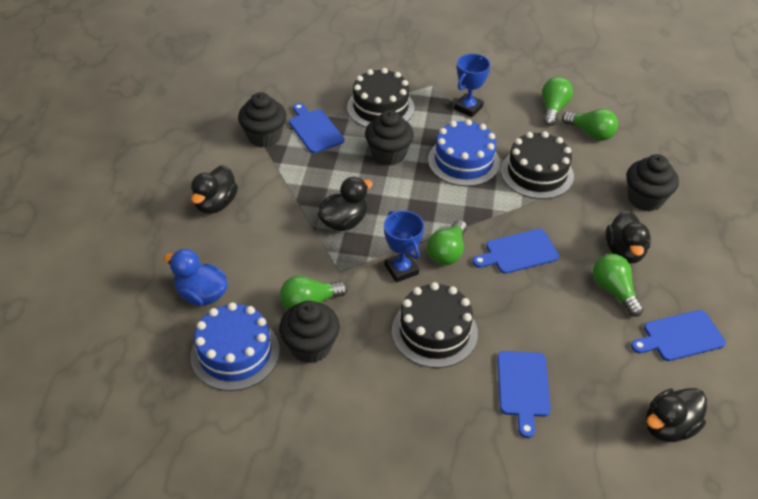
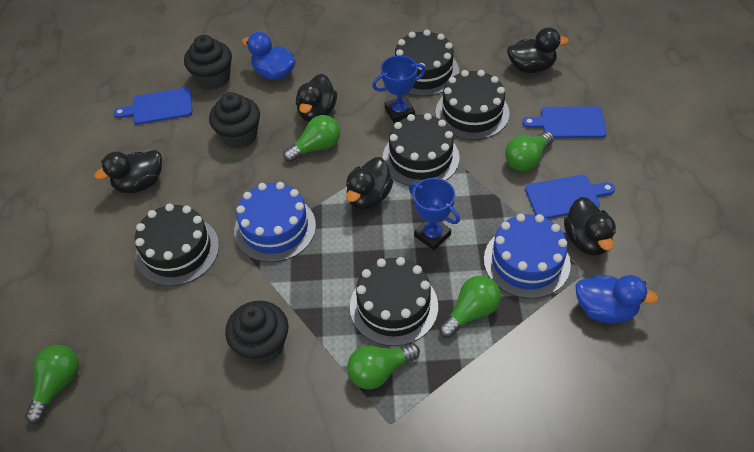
black cake: 3 -> 5
black cupcake: 4 -> 3
black duck: 4 -> 5
blue cutting board: 4 -> 3
blue duck: 1 -> 2

